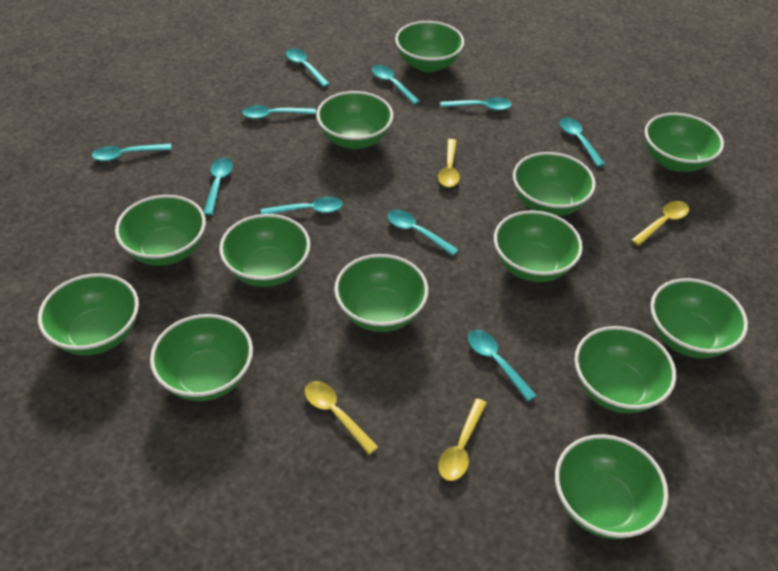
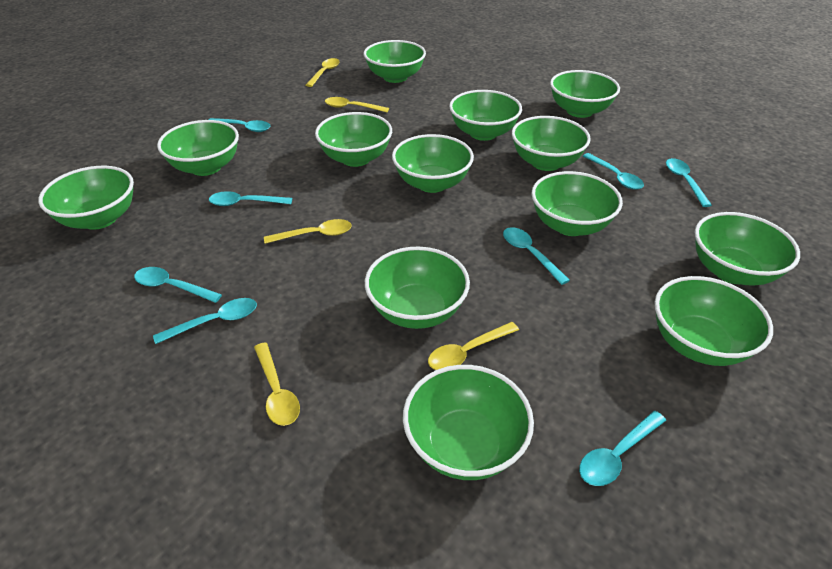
turquoise spoon: 10 -> 8
yellow spoon: 4 -> 5

